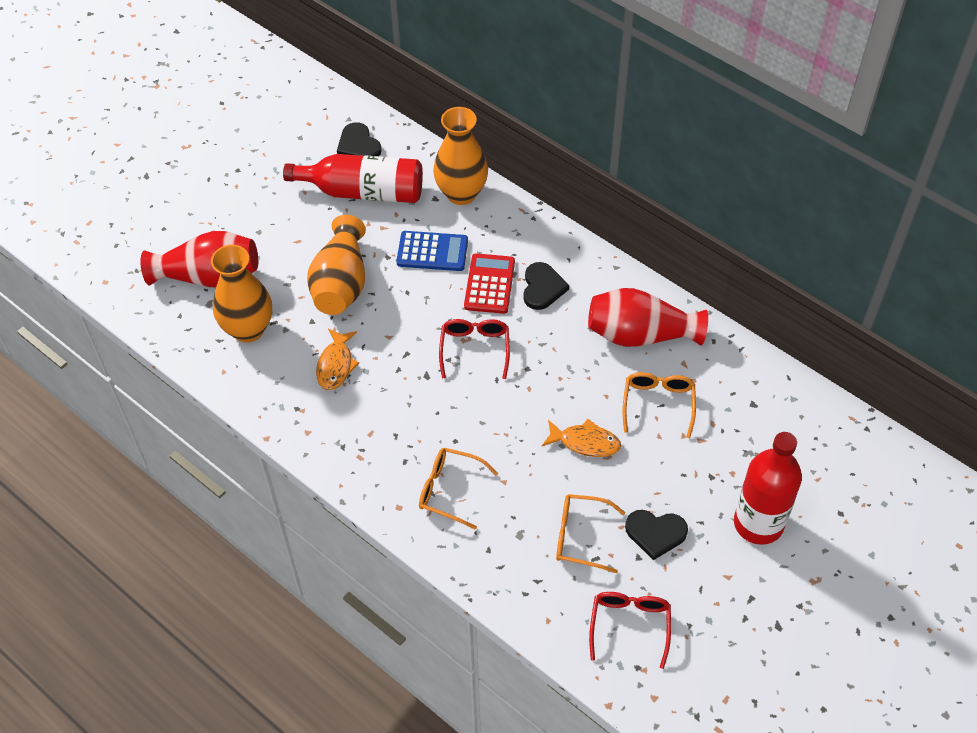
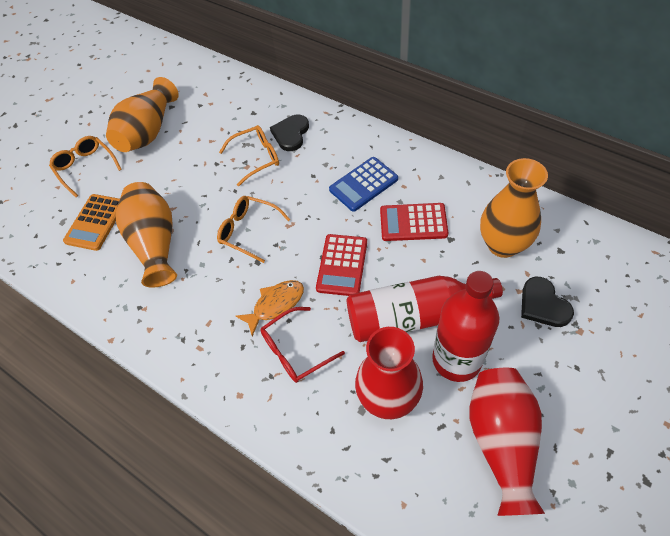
black heart: 3 -> 2
orange calculator: 0 -> 1
orange fish: 2 -> 1
red calculator: 1 -> 2
red glasses: 2 -> 1

